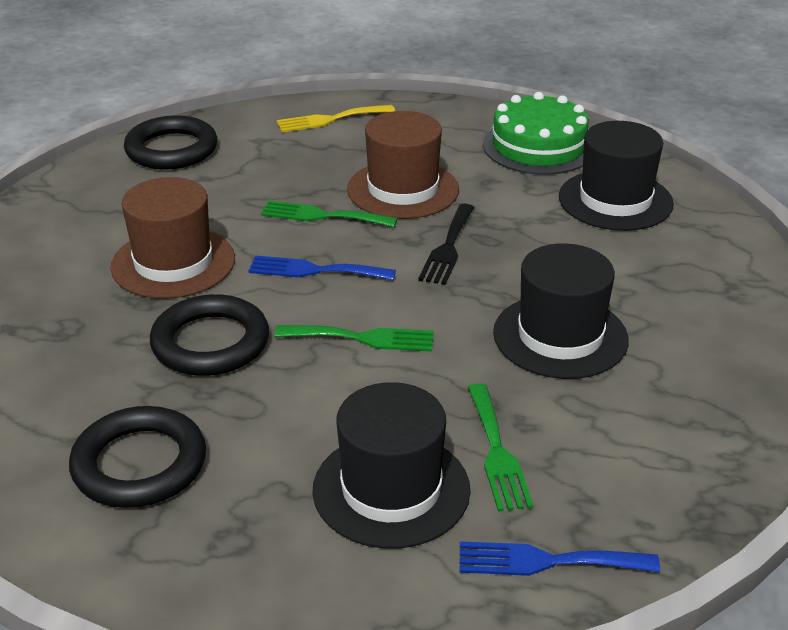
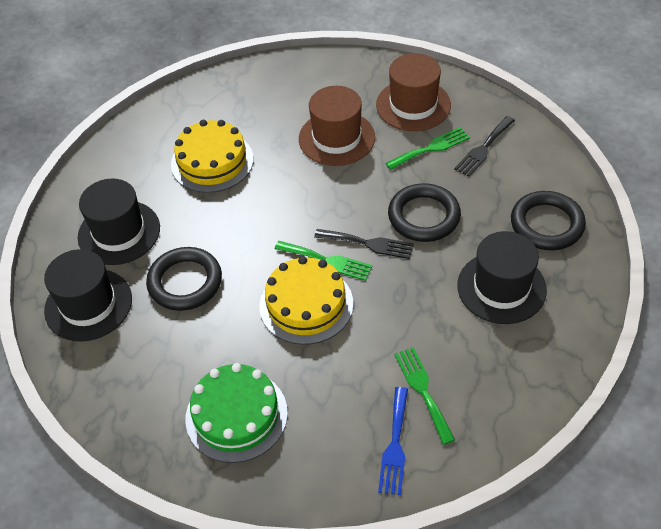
black fork: 1 -> 2
blue fork: 2 -> 1
yellow cake: 0 -> 2
yellow fork: 1 -> 0

